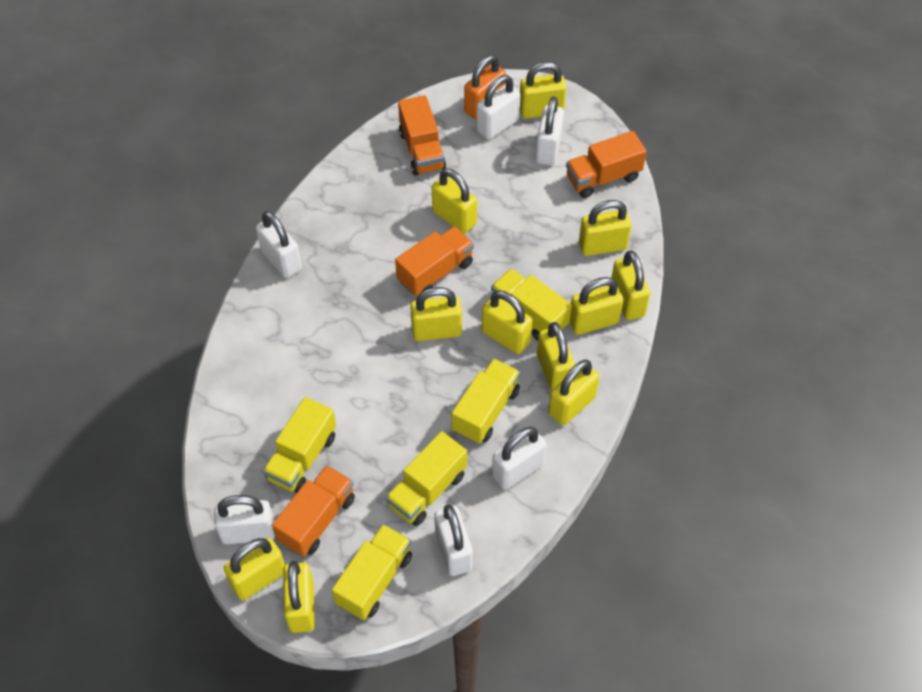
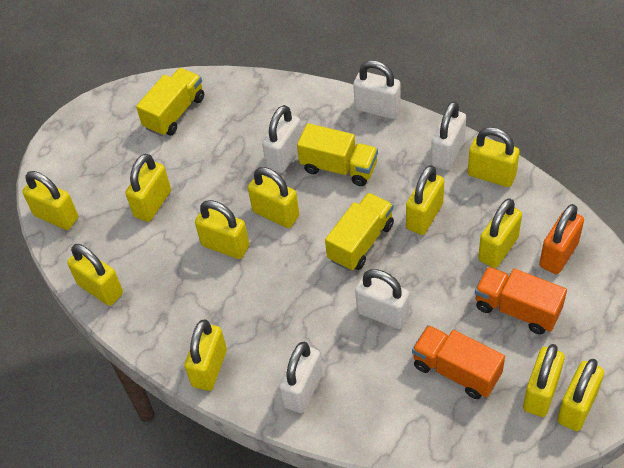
orange truck: 4 -> 2
white padlock: 6 -> 5
yellow truck: 5 -> 3

